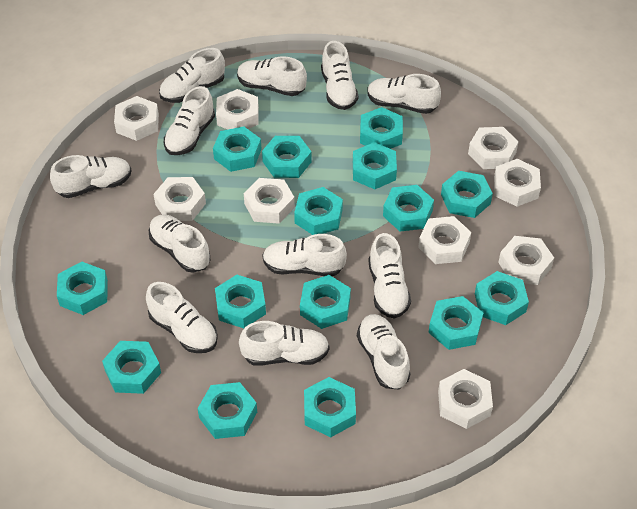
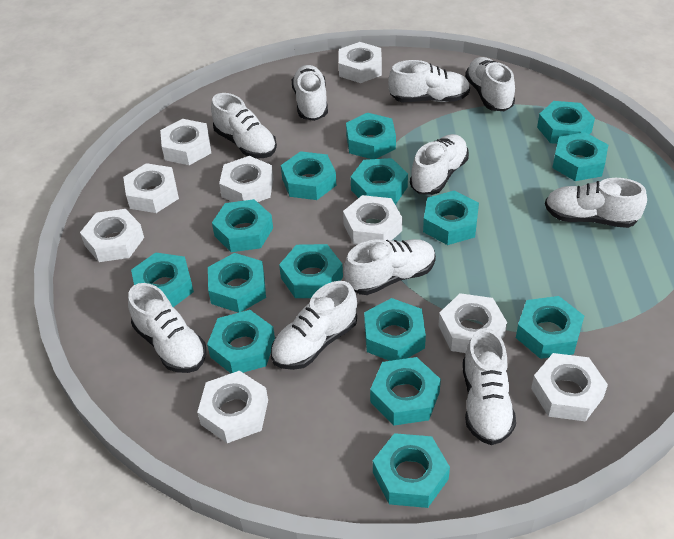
white shoe: 12 -> 10

